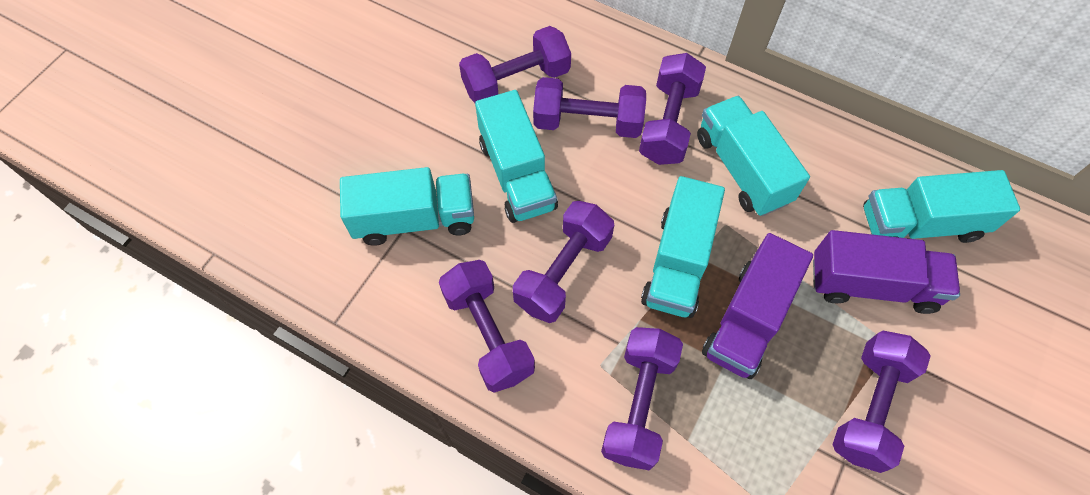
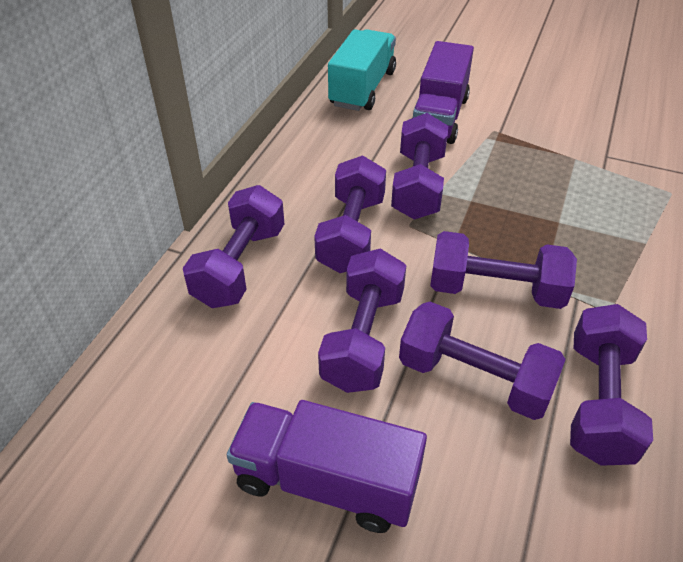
turquoise truck: 5 -> 1

